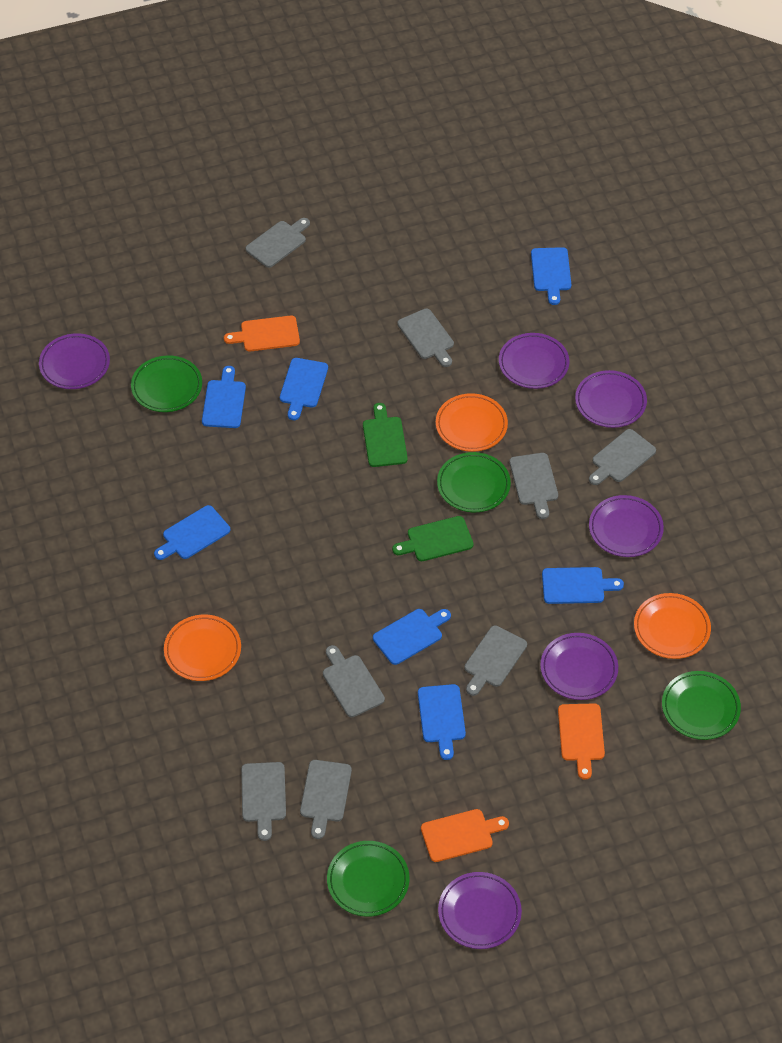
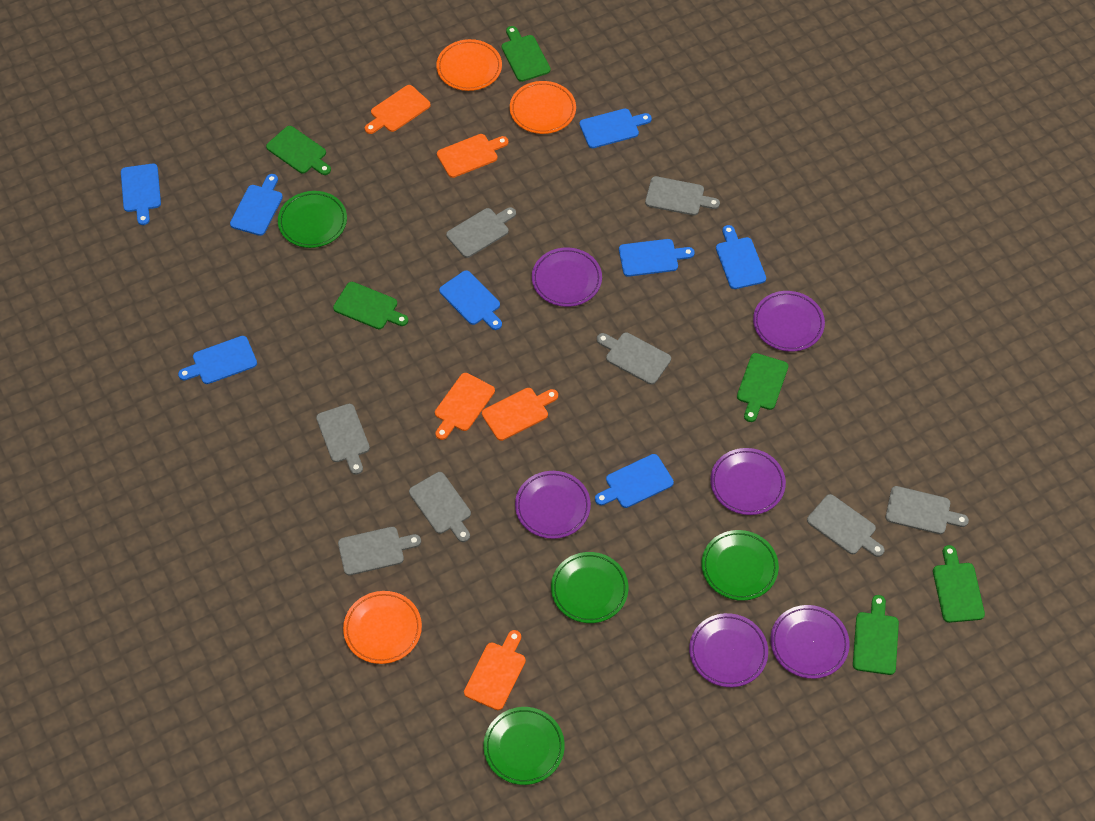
blue cutting board: 7 -> 8
green cutting board: 2 -> 6
orange cutting board: 3 -> 5

